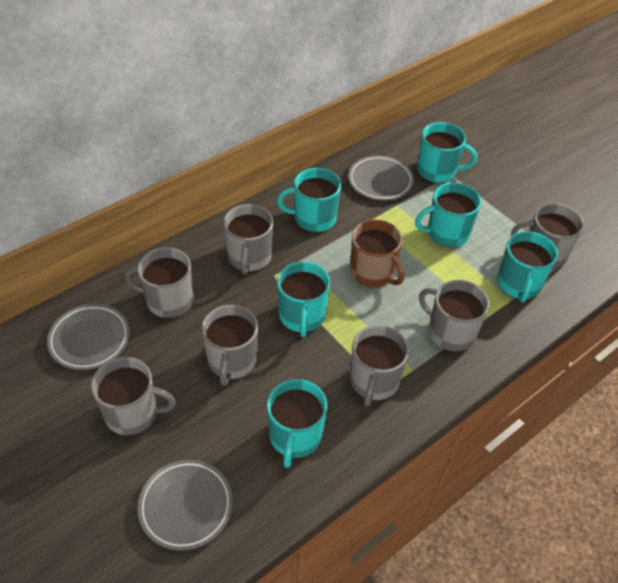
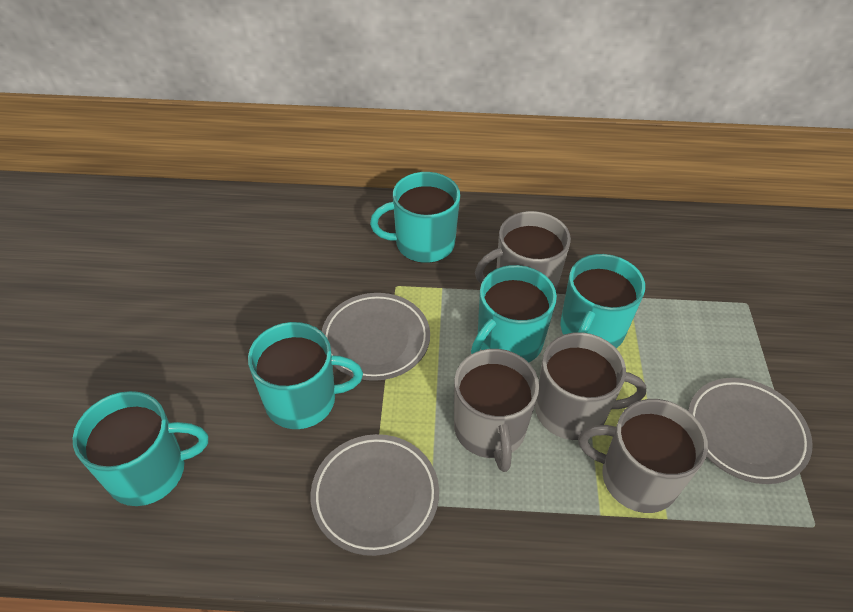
brown mug: 1 -> 0
grey mug: 7 -> 4
turquoise mug: 6 -> 5

